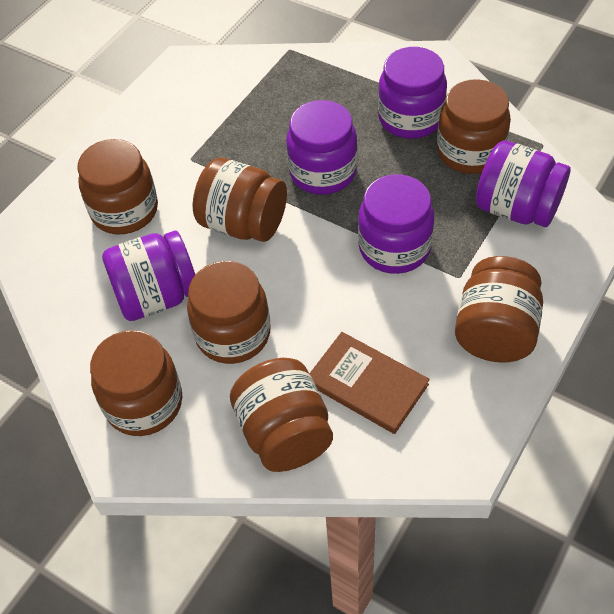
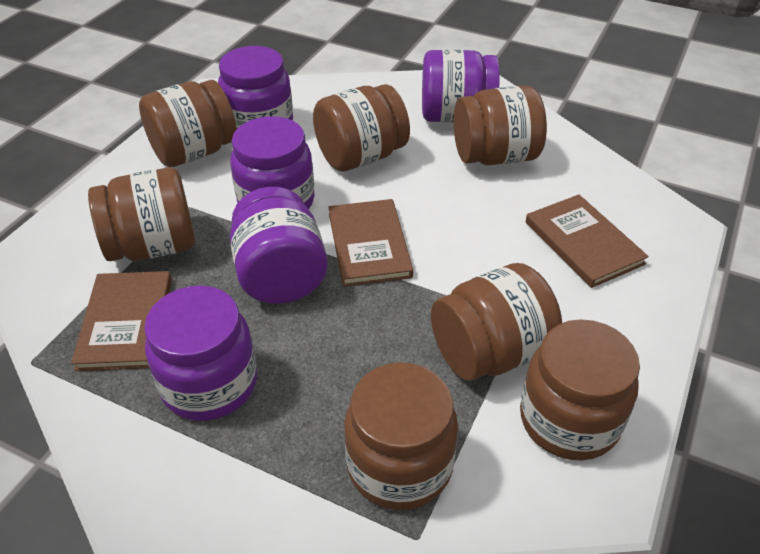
brown book: 1 -> 3

